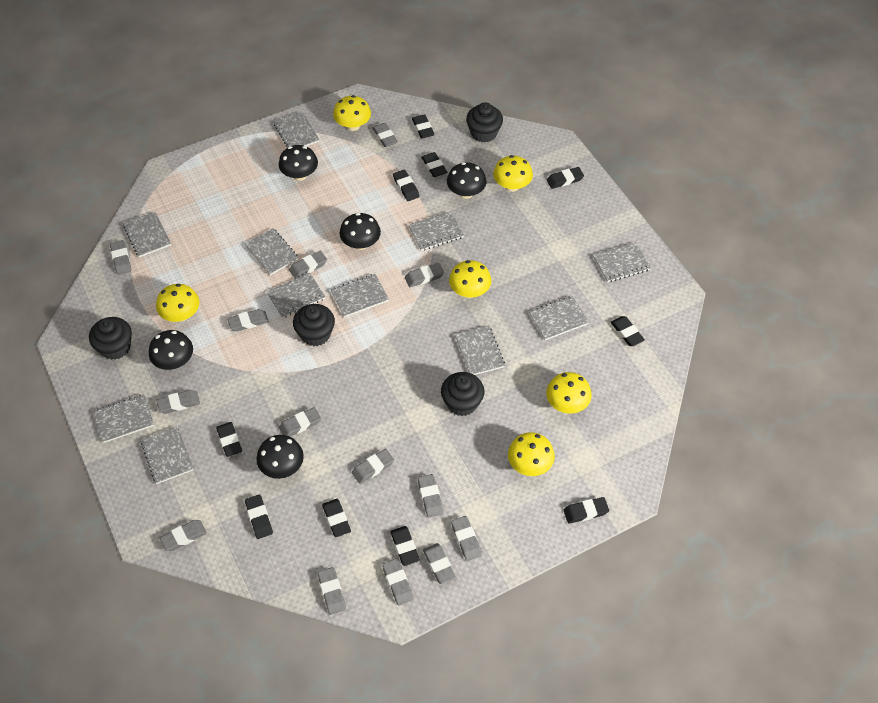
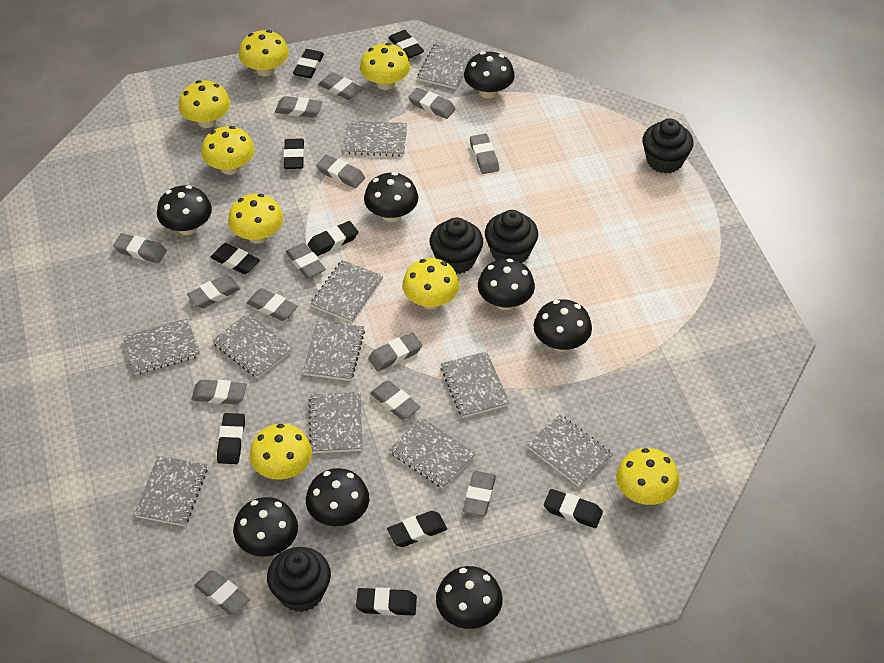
black eraser: 10 -> 9
black mushroom: 5 -> 8
yellow mushroom: 6 -> 8

